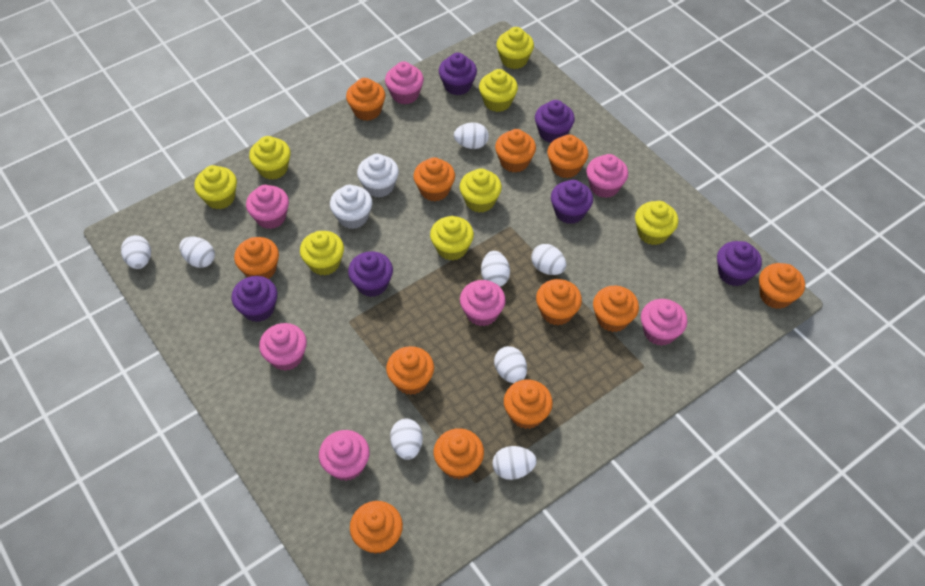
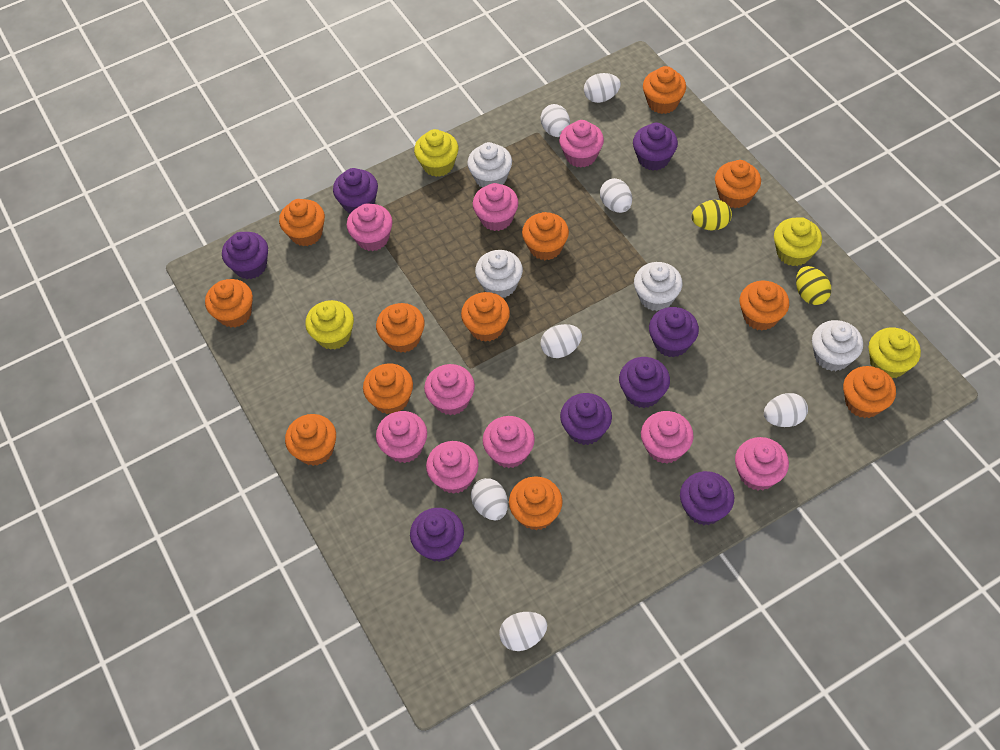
pink cupcake: 7 -> 9
purple cupcake: 6 -> 8
white cupcake: 2 -> 4
white egg: 8 -> 7
yellow cupcake: 8 -> 4
yellow egg: 0 -> 2

